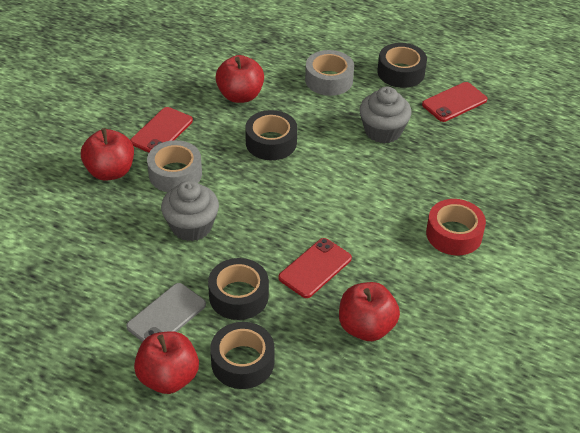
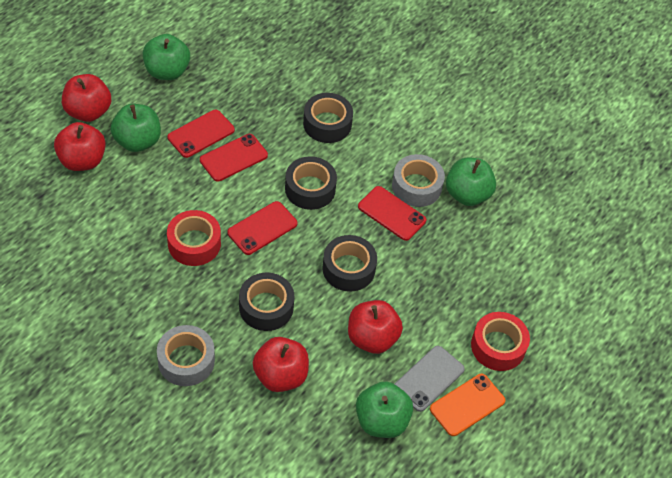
green apple: 0 -> 4
grey cupcake: 2 -> 0
orange phone: 0 -> 1
red phone: 3 -> 4
red tape: 1 -> 2

